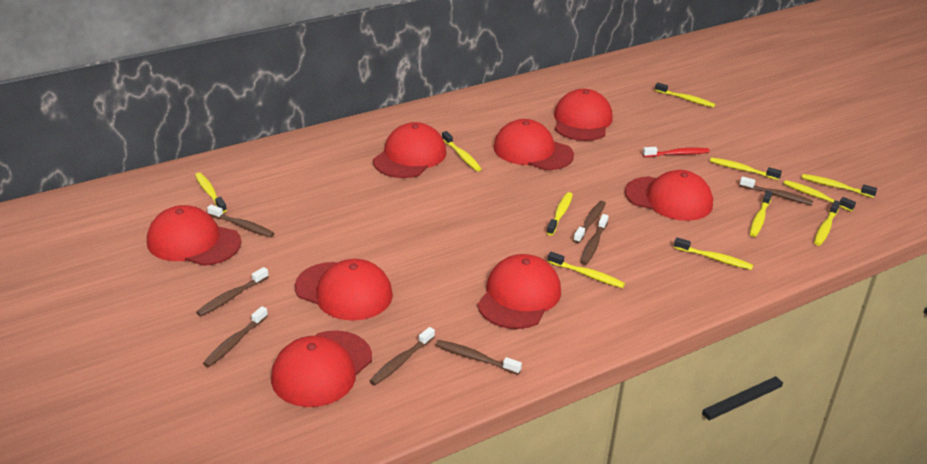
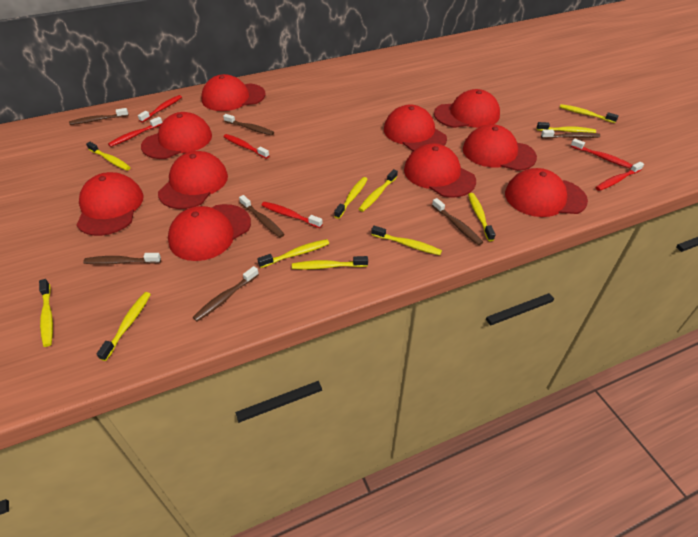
brown toothbrush: 8 -> 7
red cap: 8 -> 10
red toothbrush: 1 -> 6

